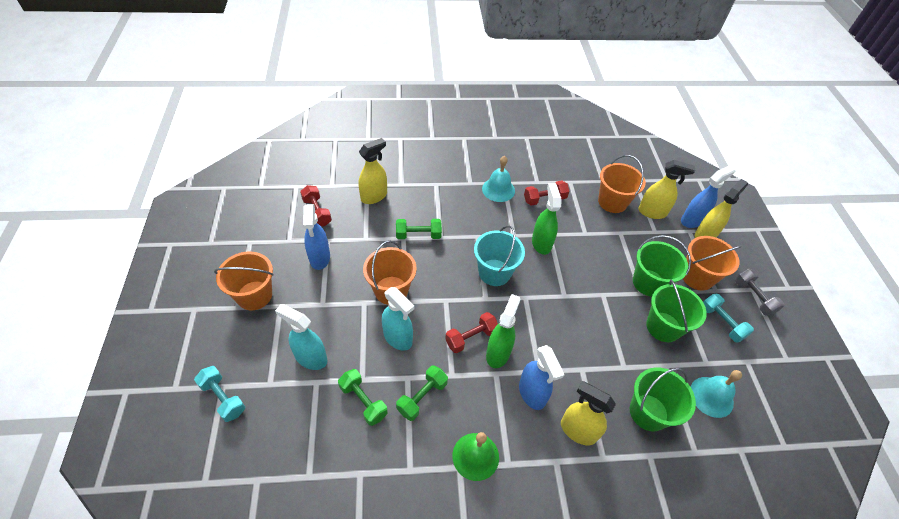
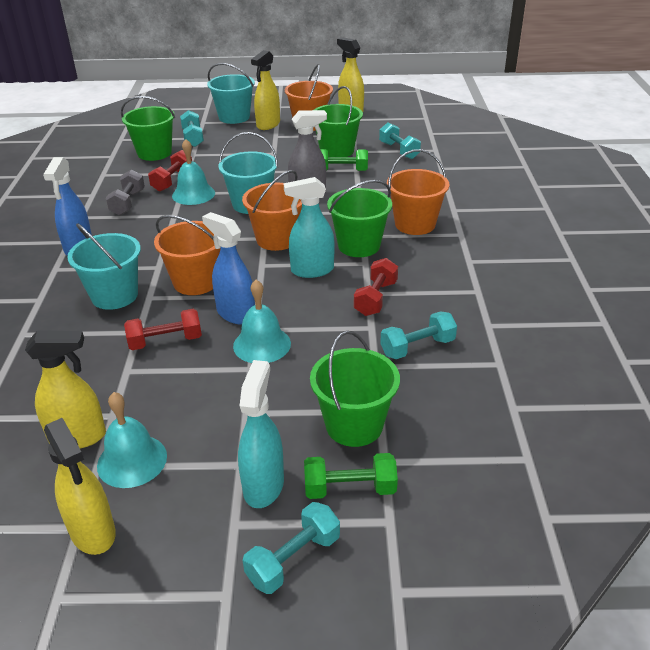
blue spray bottle: 3 -> 2
green bell: 1 -> 0
green bucket: 3 -> 4
green dumbbell: 3 -> 2
green spray bottle: 2 -> 0
grey spray bottle: 0 -> 1
turquoise bell: 2 -> 3
turquoise bucket: 1 -> 3
turquoise dumbbell: 2 -> 4

